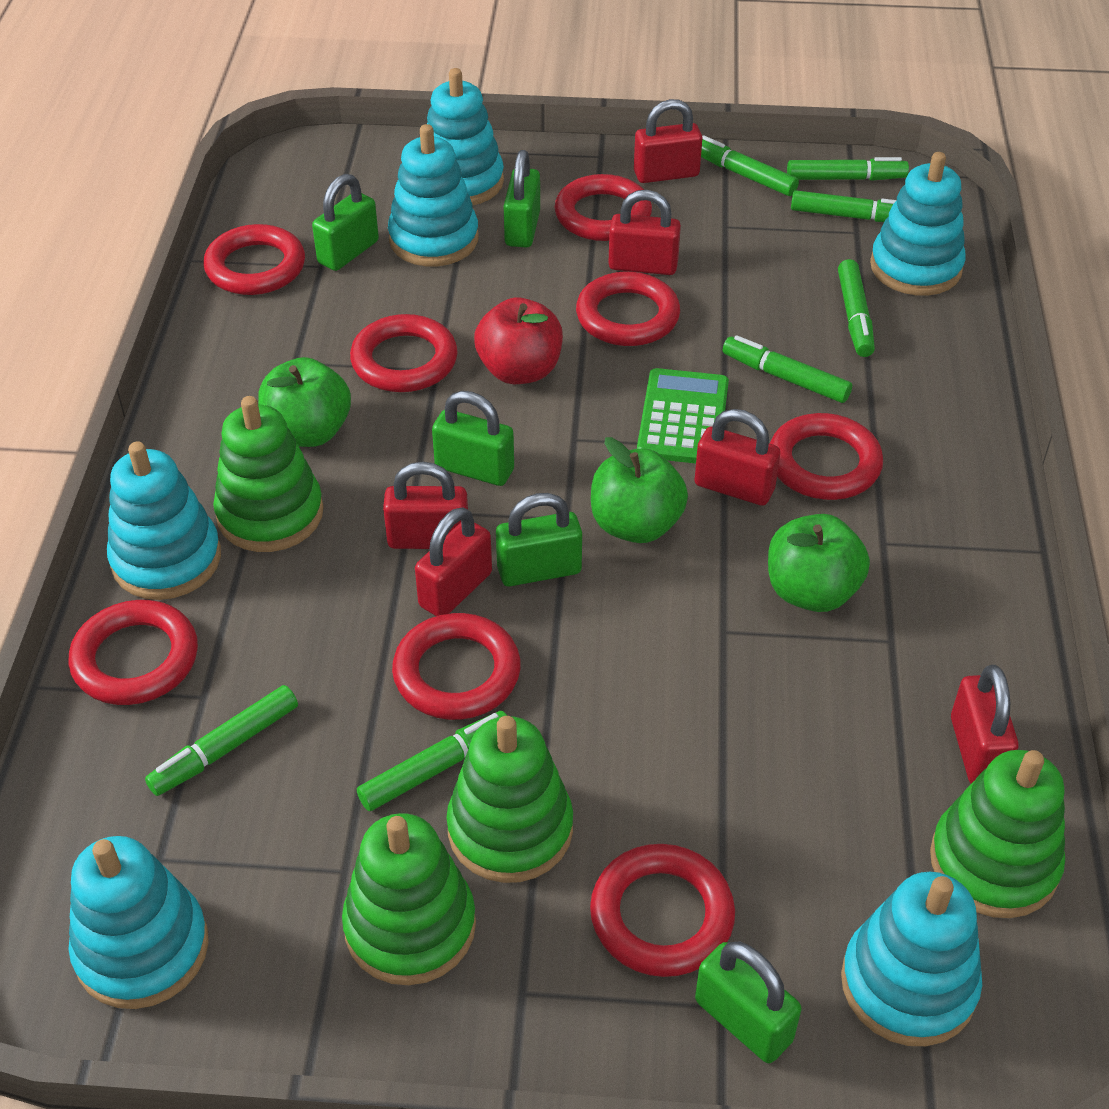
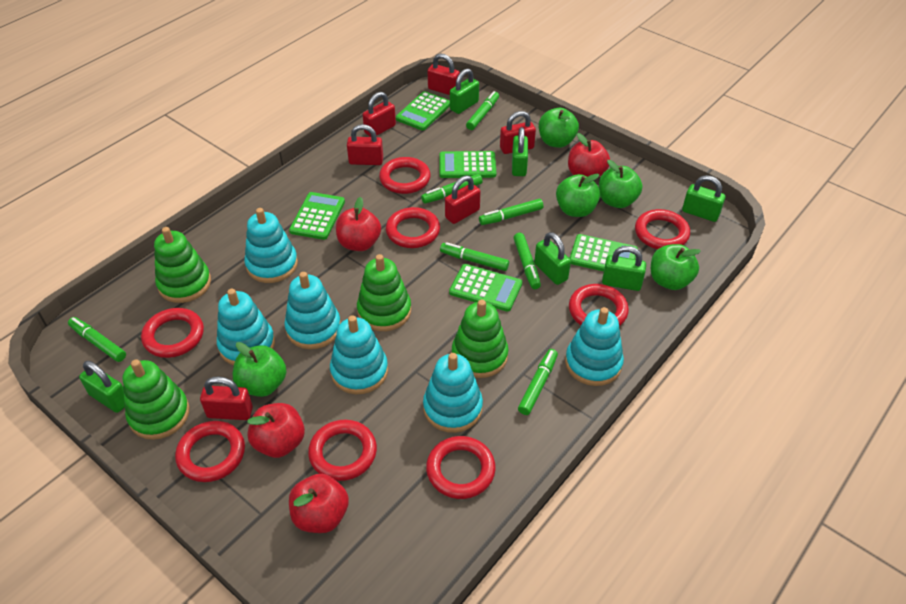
green apple: 3 -> 5
green calculator: 1 -> 5
green padlock: 5 -> 6
red apple: 1 -> 4

